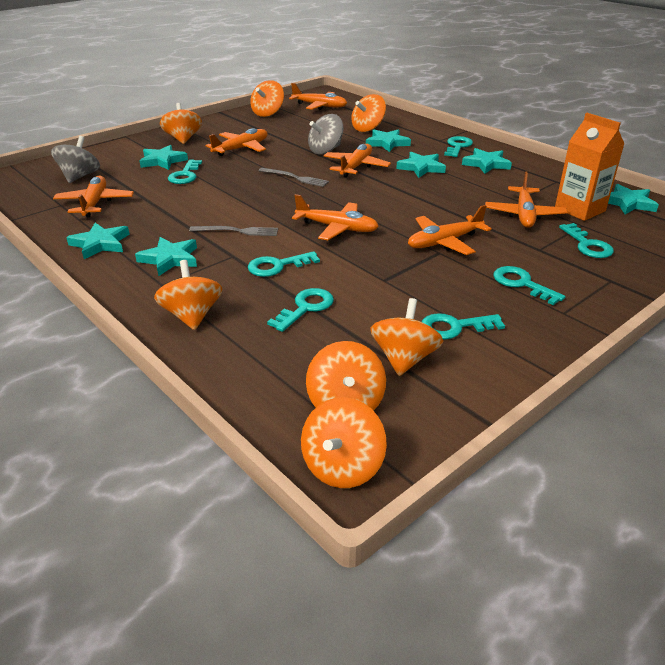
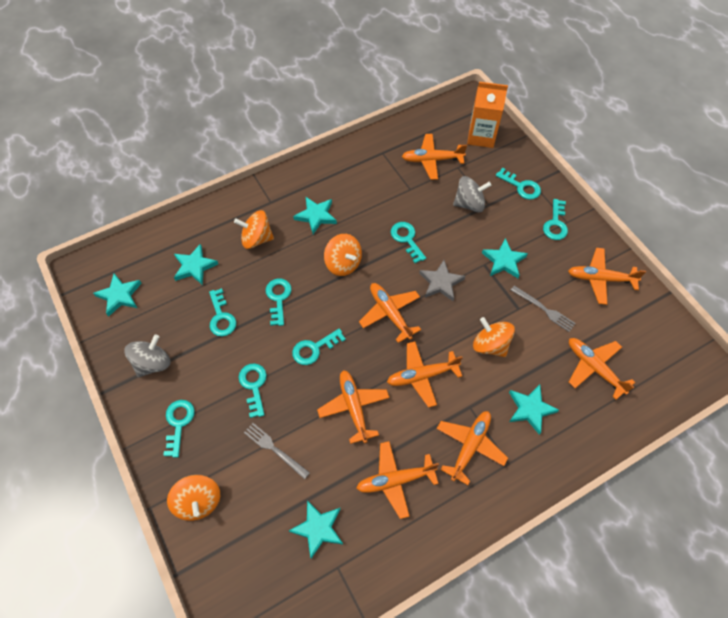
grey star: 0 -> 1
orange plane: 7 -> 8
orange spinning top: 7 -> 4
turquoise key: 7 -> 8
turquoise star: 7 -> 6

